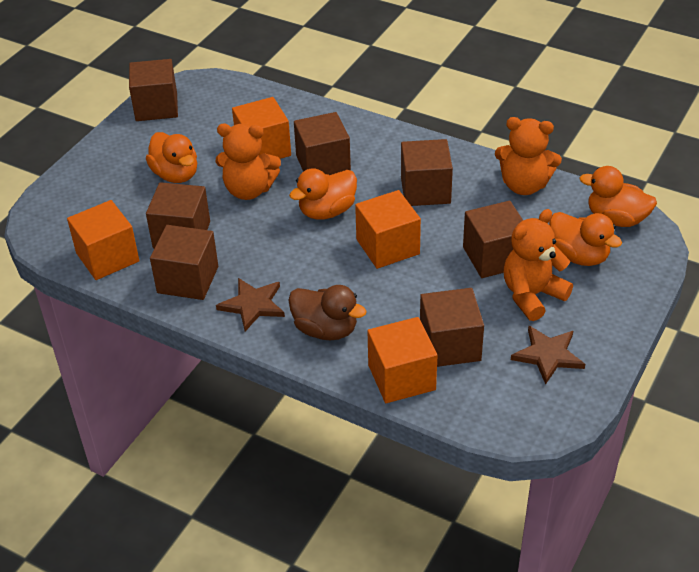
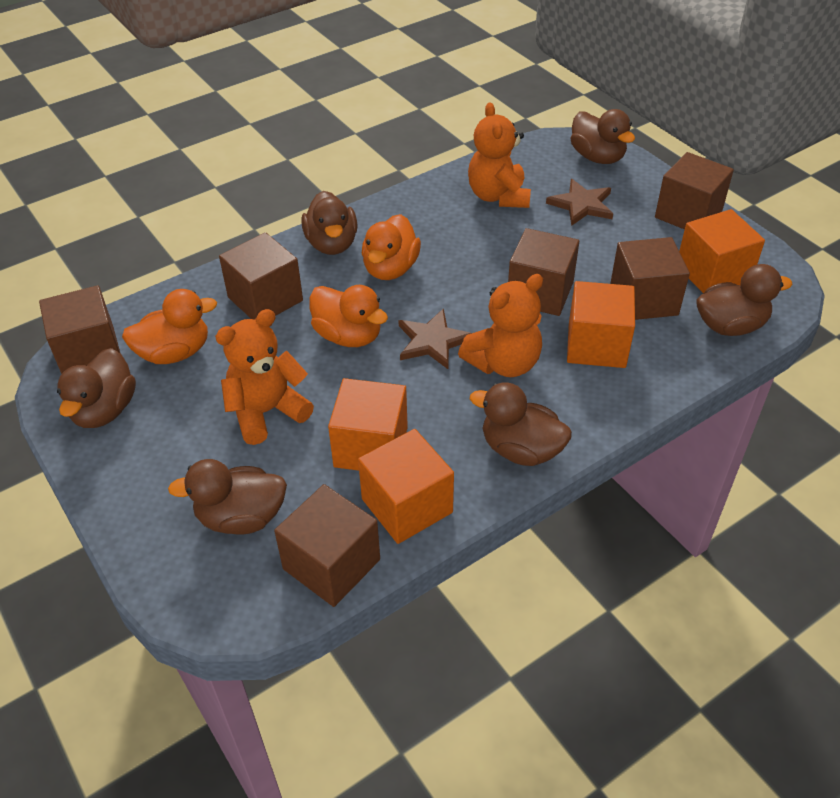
brown cube: 7 -> 6
brown duck: 1 -> 6
orange duck: 4 -> 3

